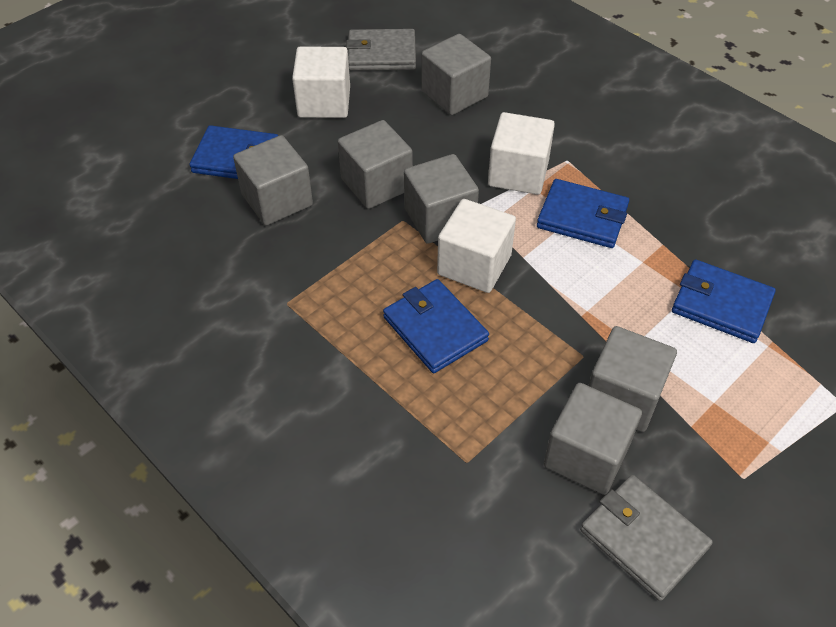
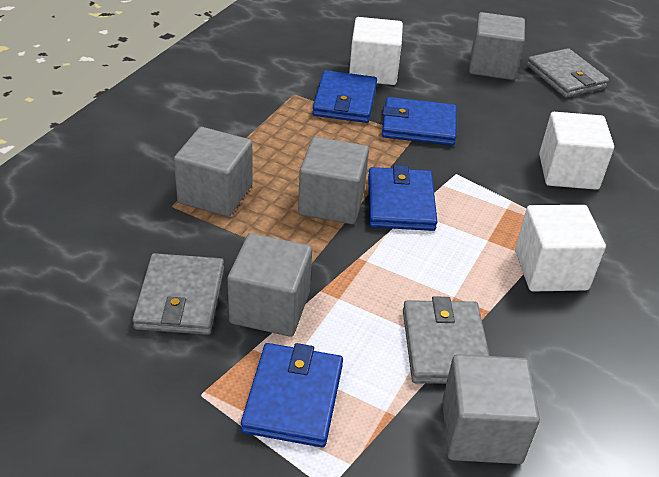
grey cube: 6 -> 5
grey wallet: 2 -> 3

